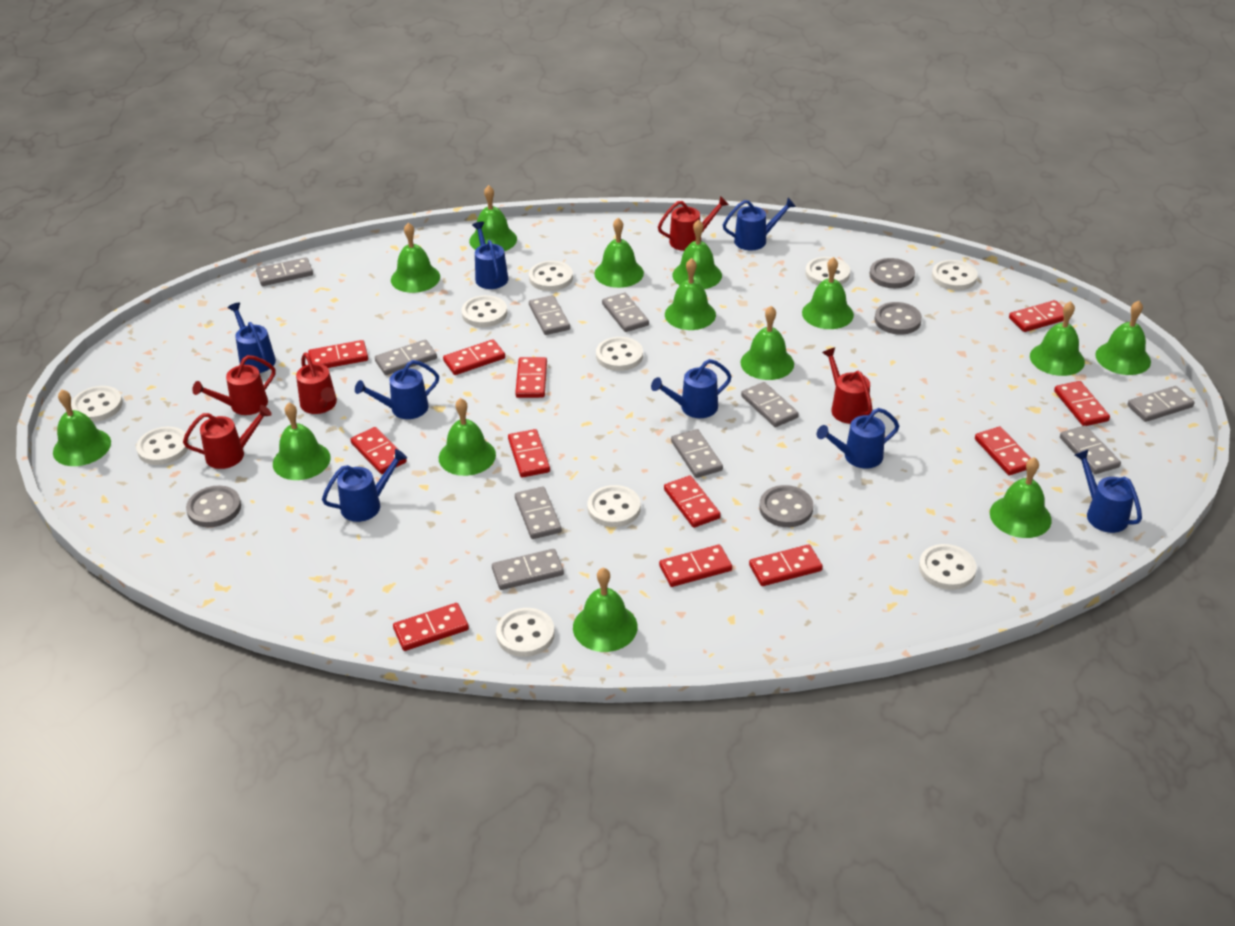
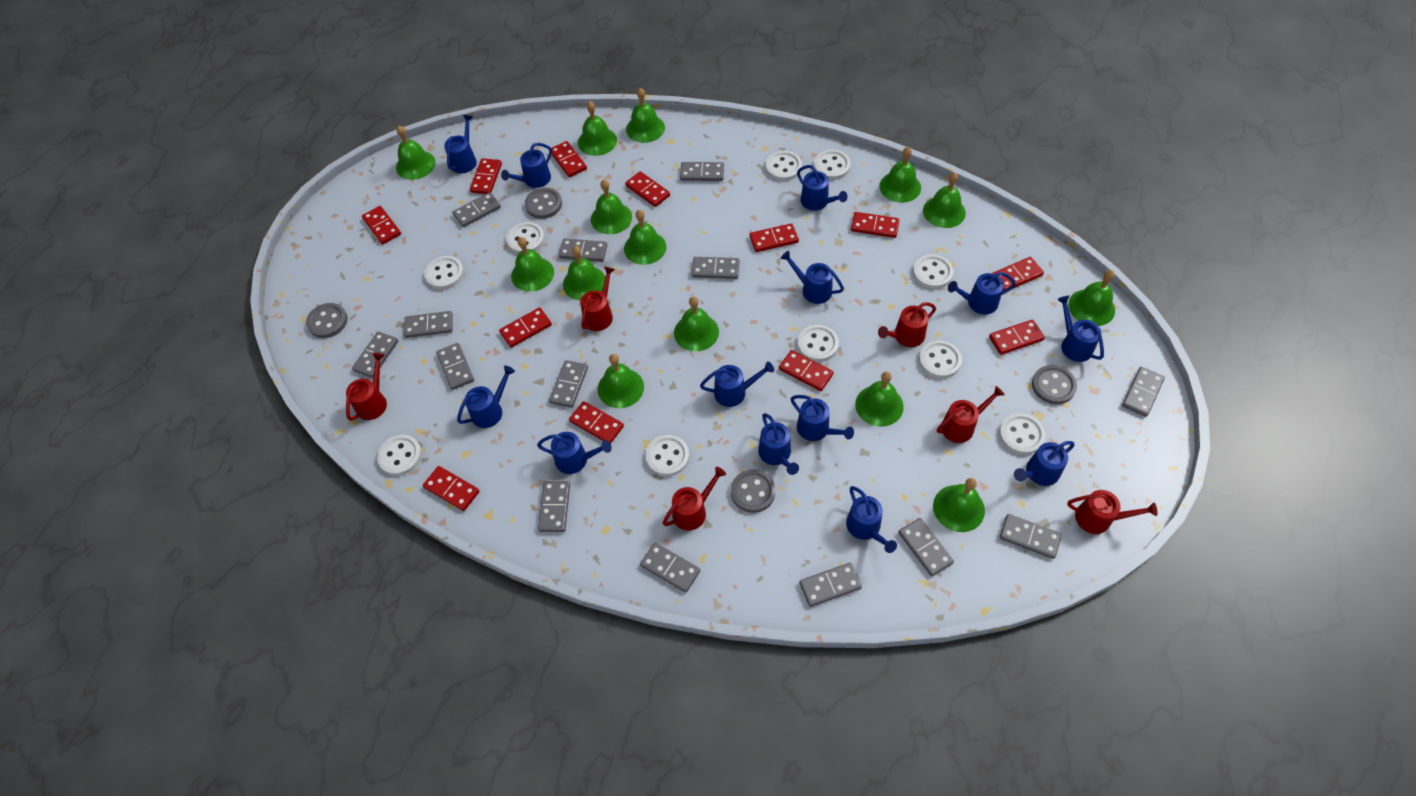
blue watering can: 8 -> 13
grey domino: 10 -> 14
red watering can: 5 -> 6

